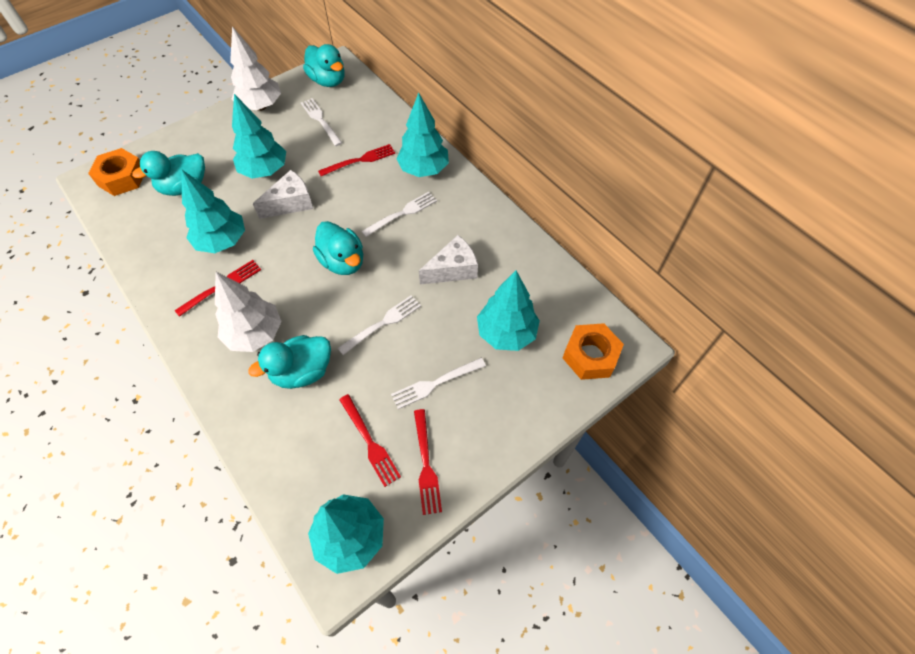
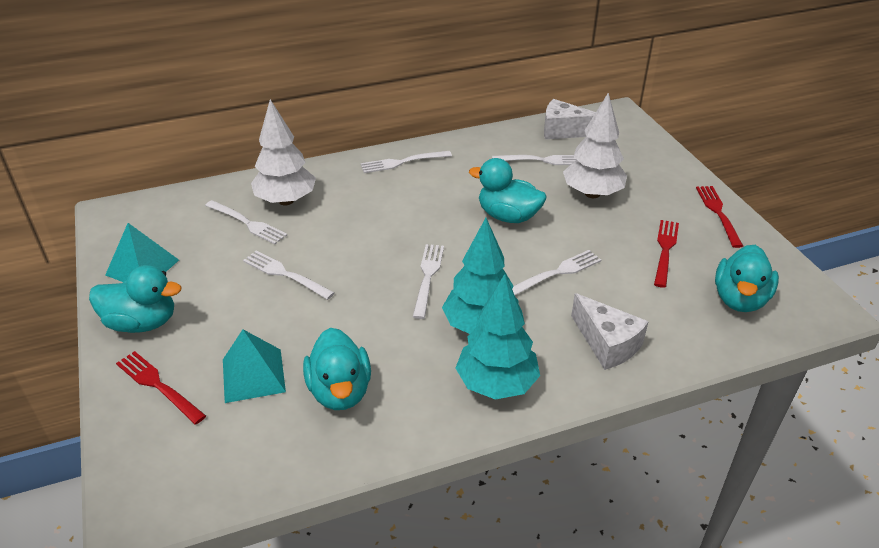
orange nut: 2 -> 0
red fork: 4 -> 3
turquoise pyramid: 0 -> 2
turquoise tree: 5 -> 2
white fork: 4 -> 6

